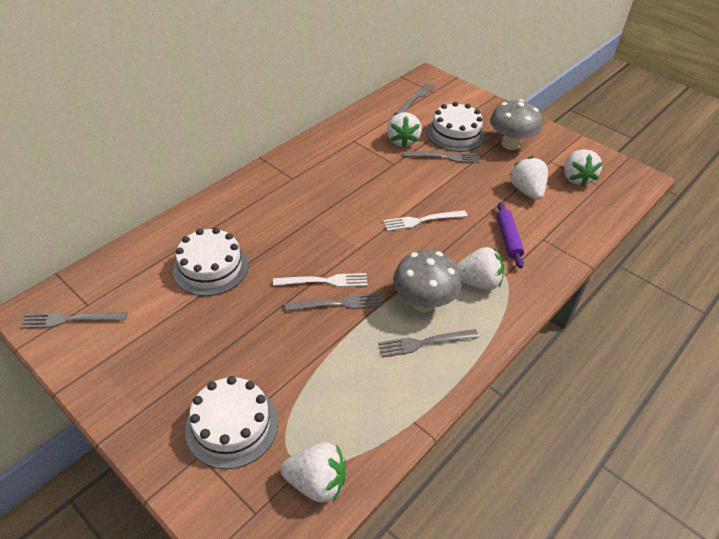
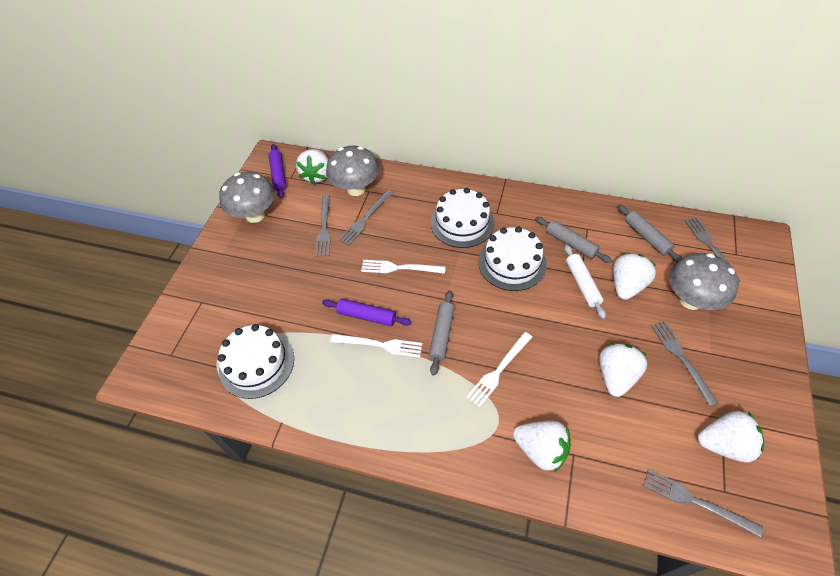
grey mushroom: 2 -> 3
grey rolling pin: 0 -> 3
purple rolling pin: 1 -> 2
white fork: 2 -> 3
white rolling pin: 0 -> 1

